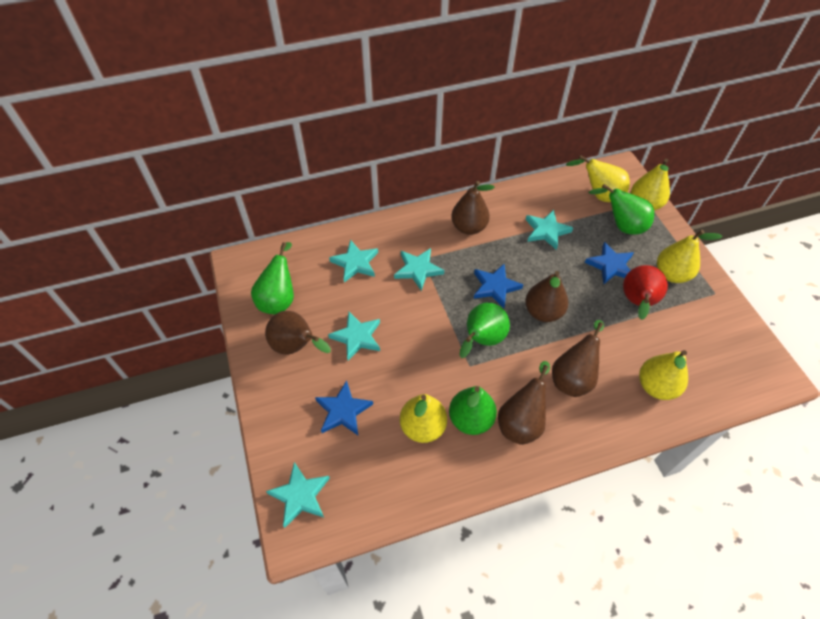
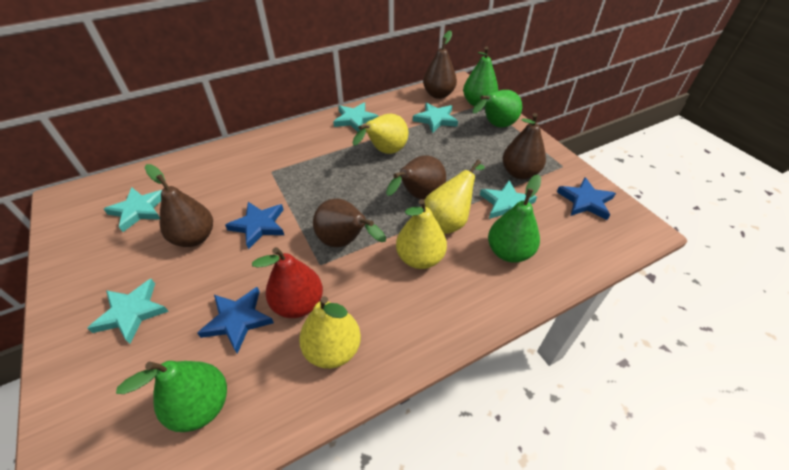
yellow pear: 5 -> 4

